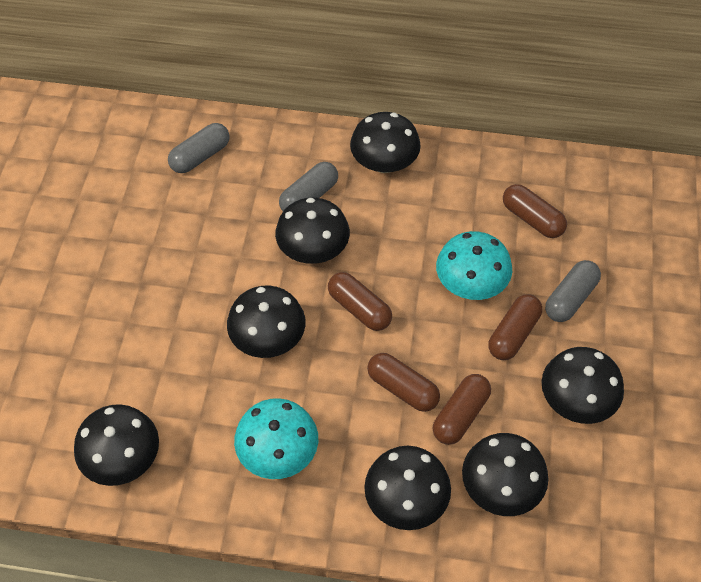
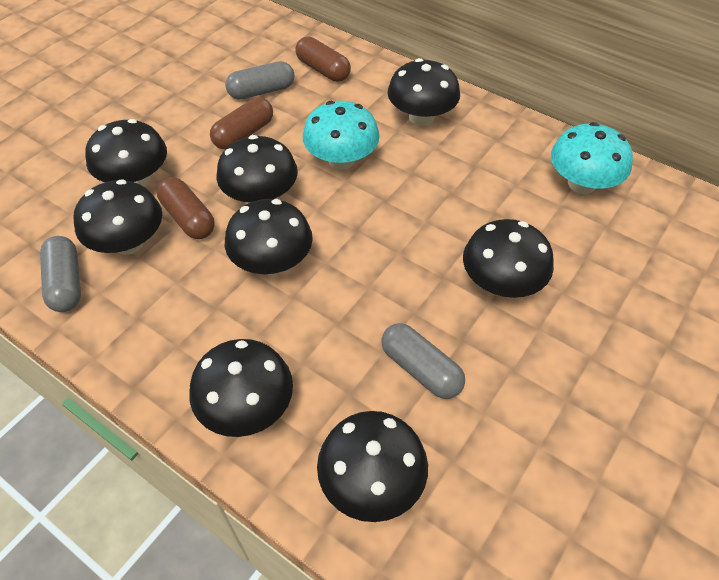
black mushroom: 7 -> 8
brown capsule: 5 -> 3

